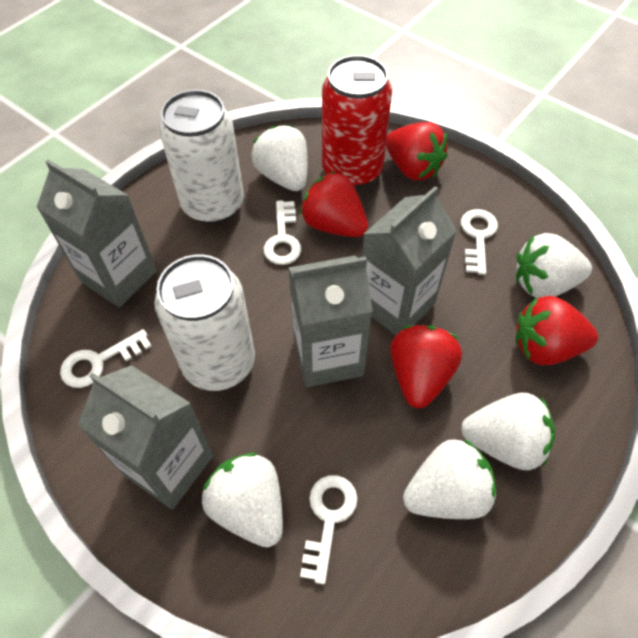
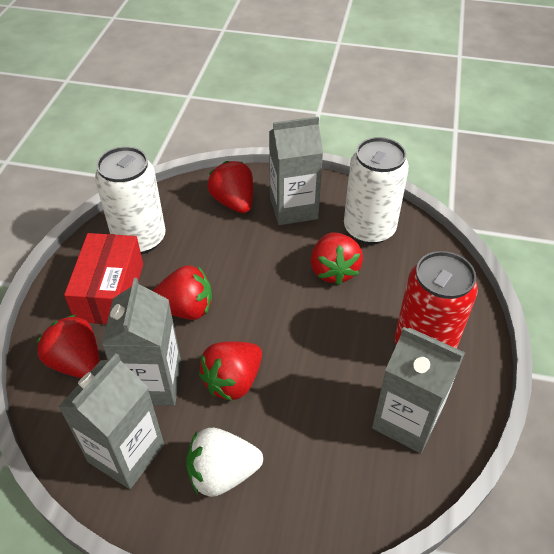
red box: 0 -> 1
red strawberry: 4 -> 5
white key: 4 -> 0
white strawberry: 5 -> 1

